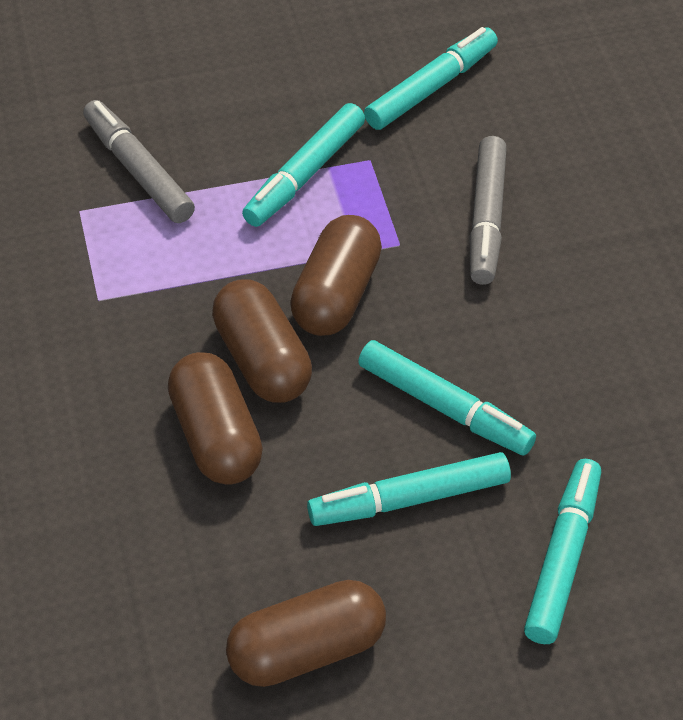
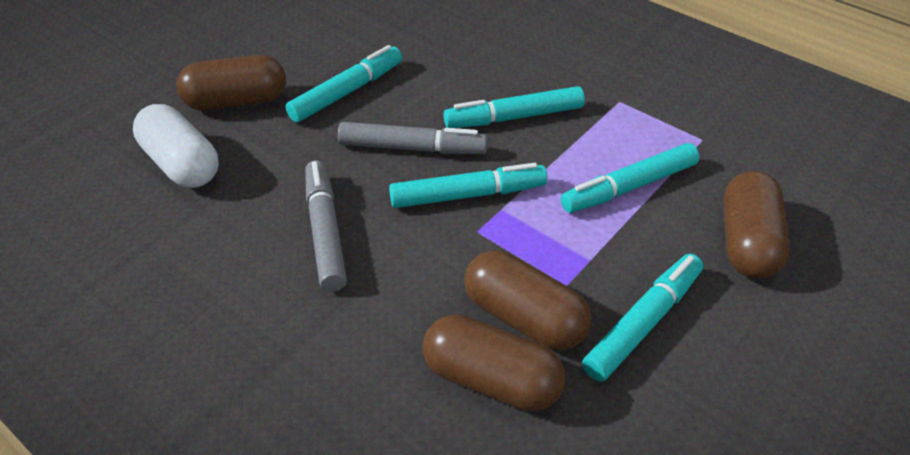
white capsule: 0 -> 1

